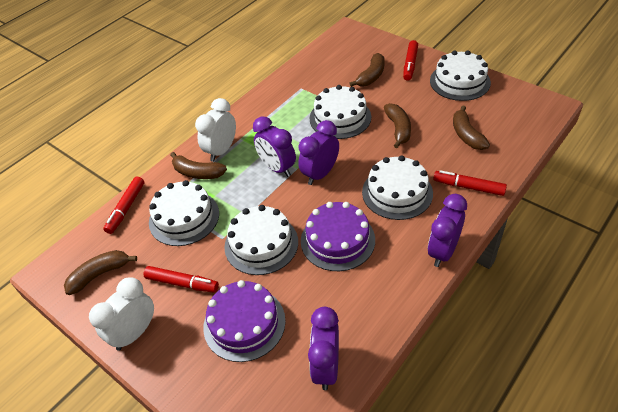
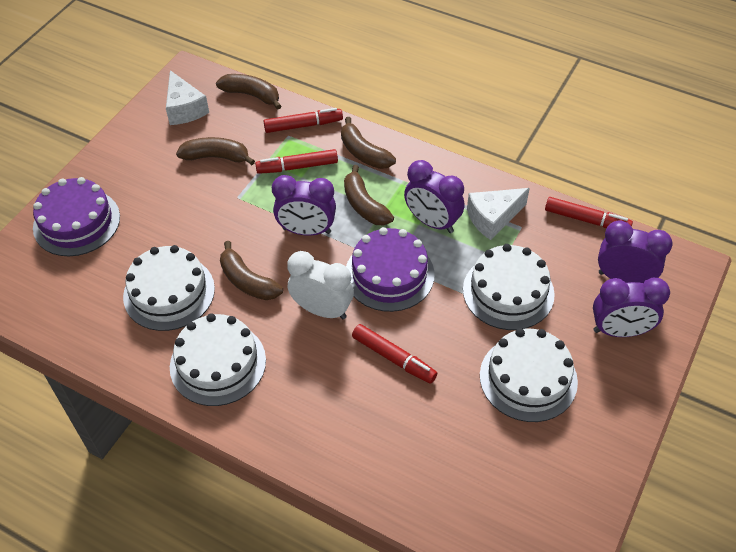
white cake: 5 -> 4
white cheese: 0 -> 2
white clock: 2 -> 1

